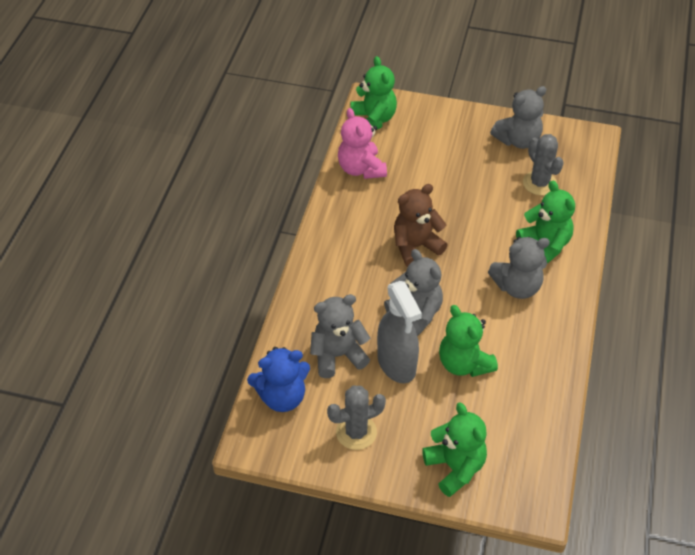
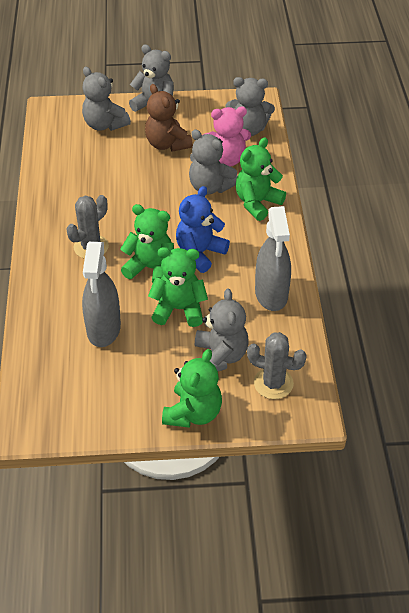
grey spray bottle: 1 -> 2
grey teddy bear: 4 -> 5

